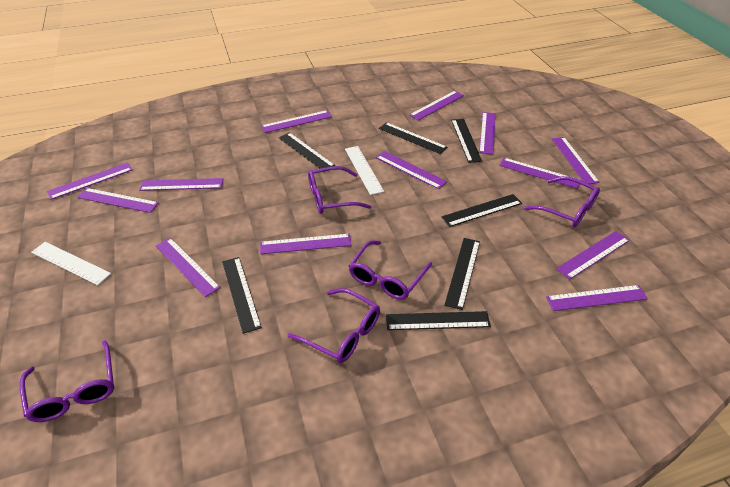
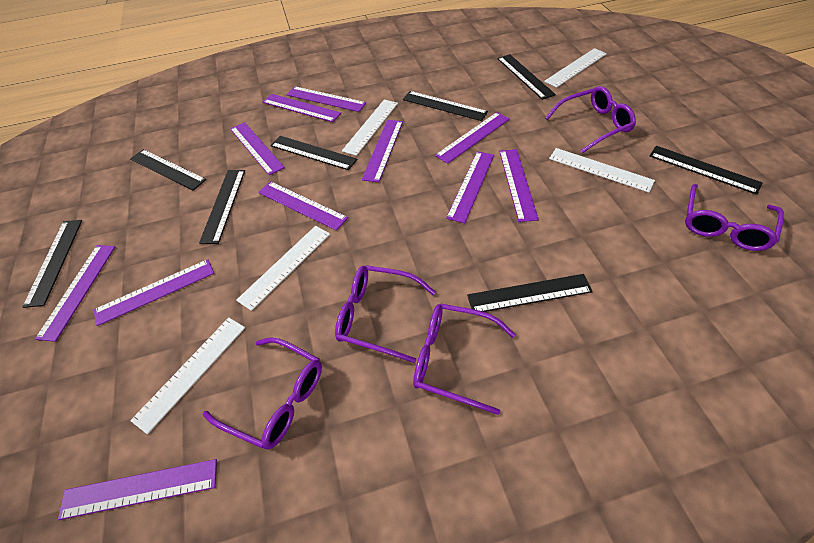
black ruler: 7 -> 8
purple ruler: 13 -> 11
white ruler: 2 -> 5

